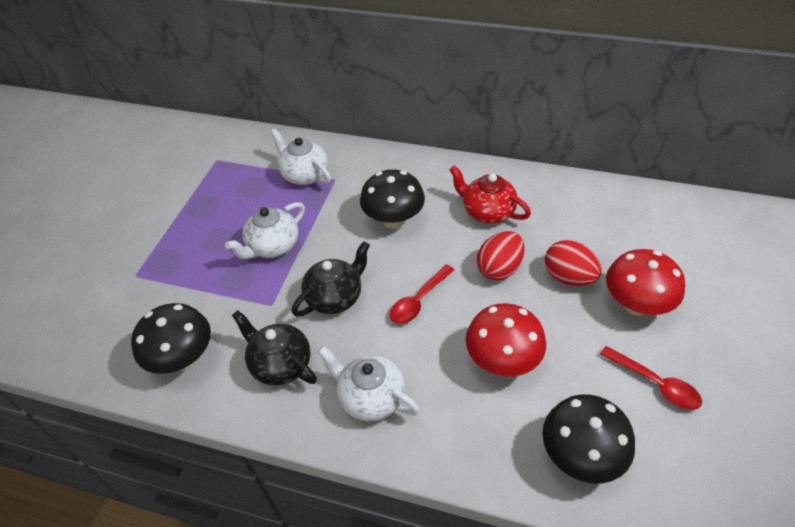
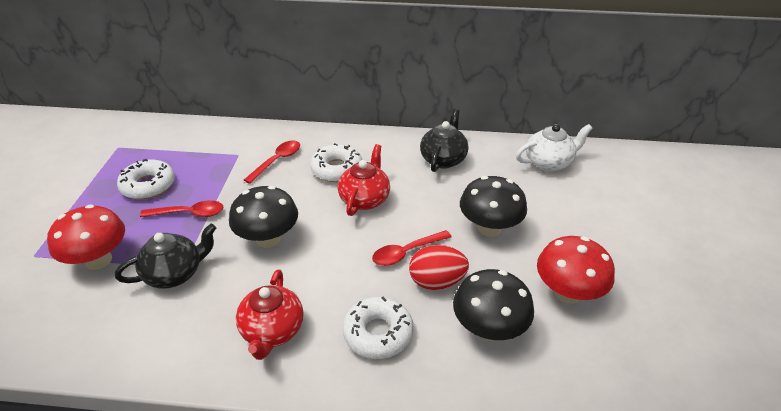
red egg: 2 -> 1
red spoon: 2 -> 3
red teapot: 1 -> 2
white donut: 0 -> 3
white teapot: 3 -> 1

